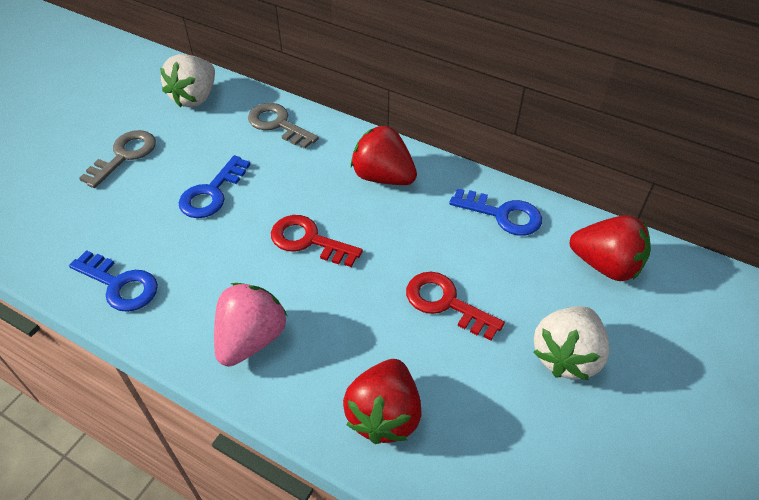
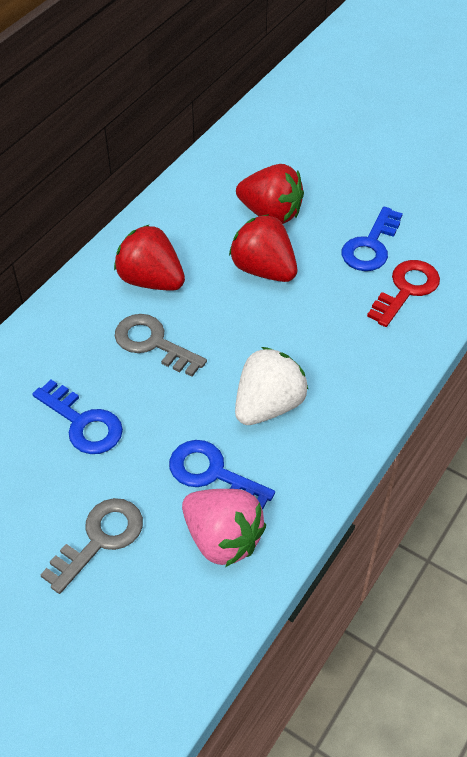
red key: 2 -> 1
white strawberry: 2 -> 1

